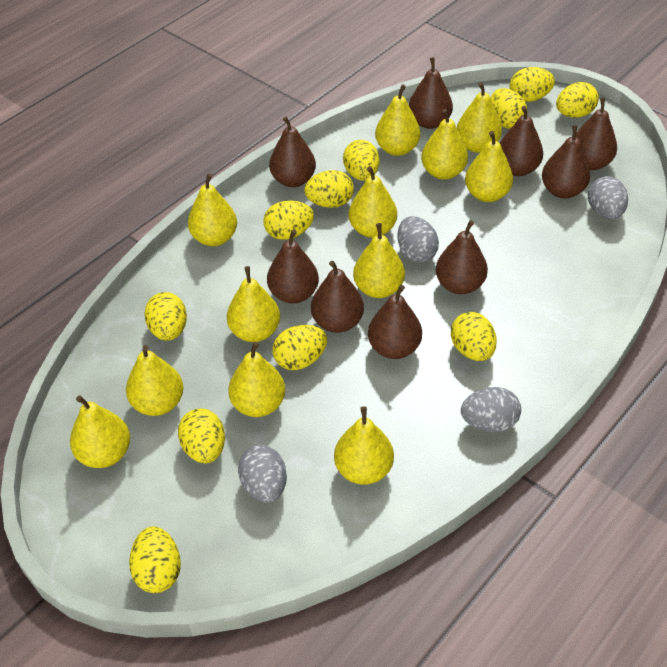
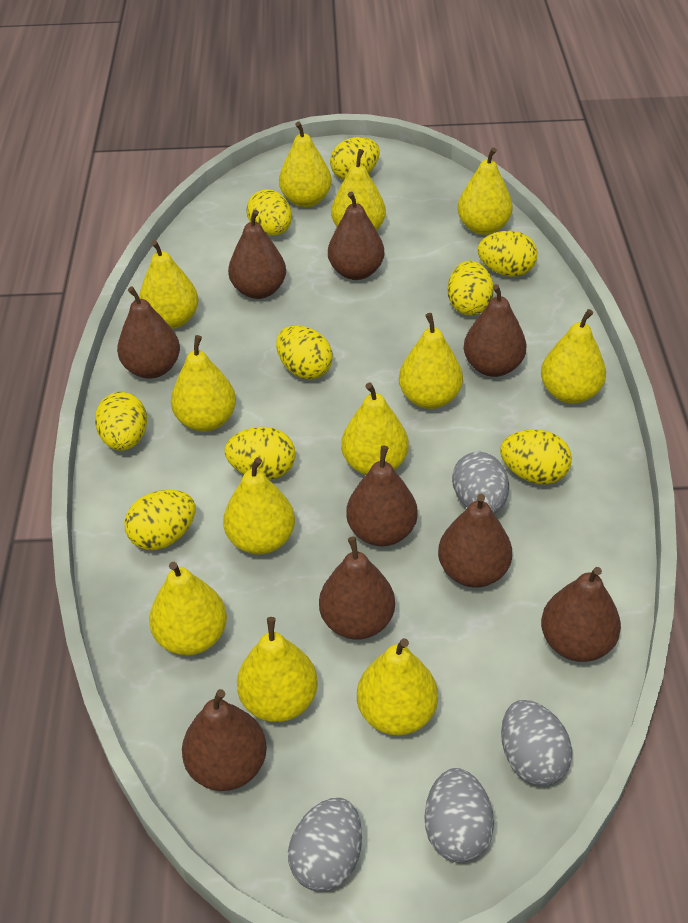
yellow egg: 11 -> 9

